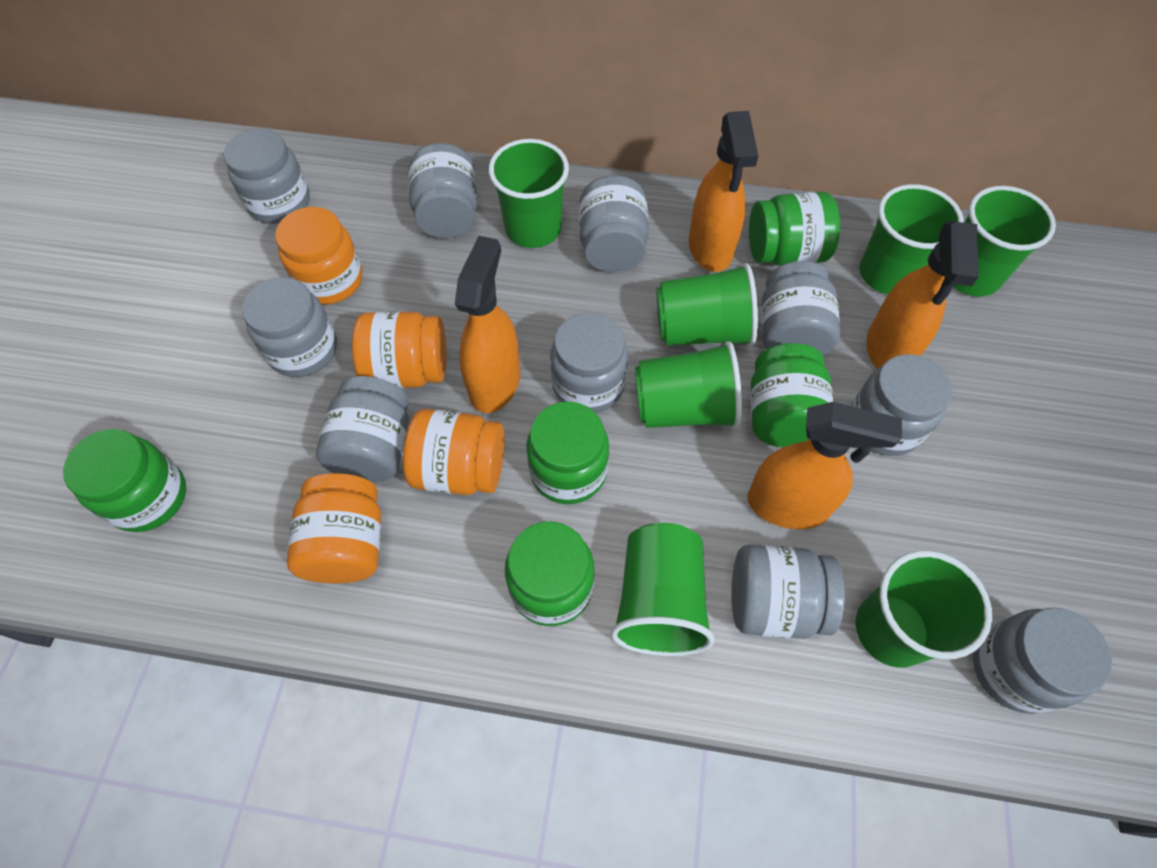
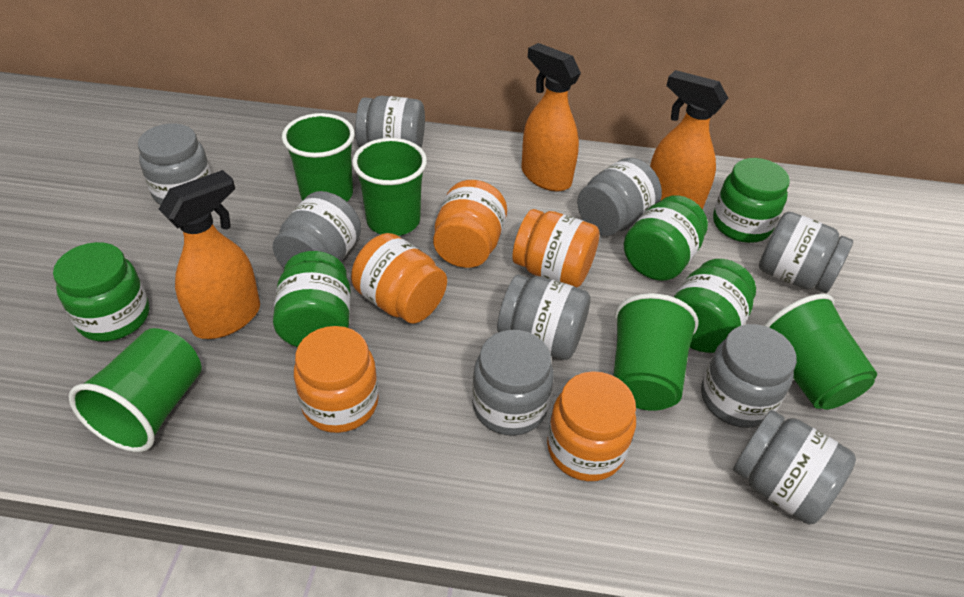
green cup: 7 -> 5
grey jar: 10 -> 9
orange jar: 4 -> 5
orange spray bottle: 4 -> 3

